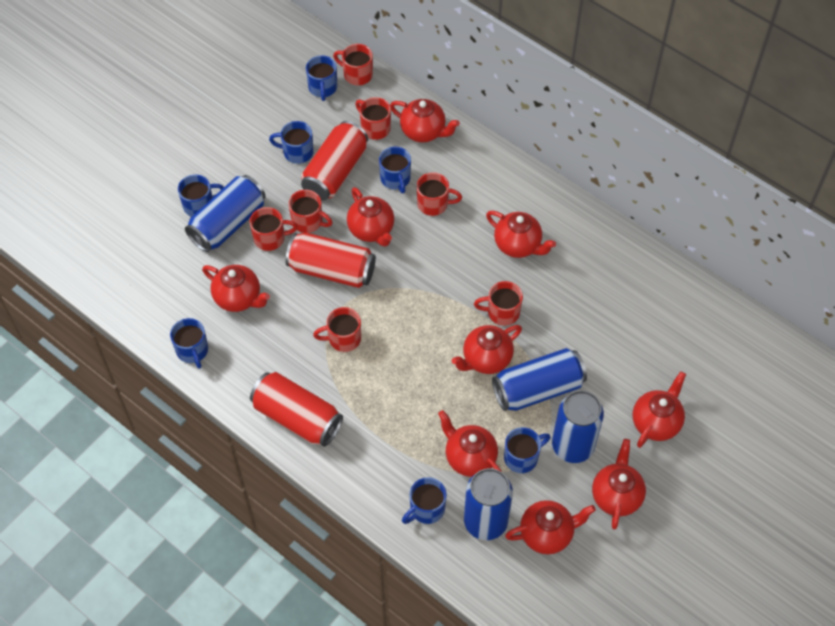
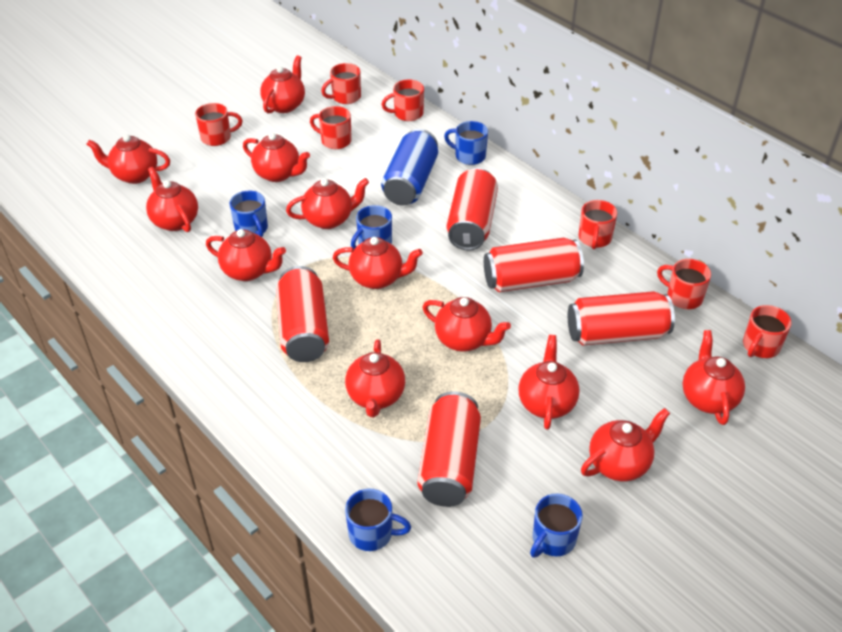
blue can: 4 -> 1
blue mug: 7 -> 5
red can: 3 -> 5
red teapot: 9 -> 12

